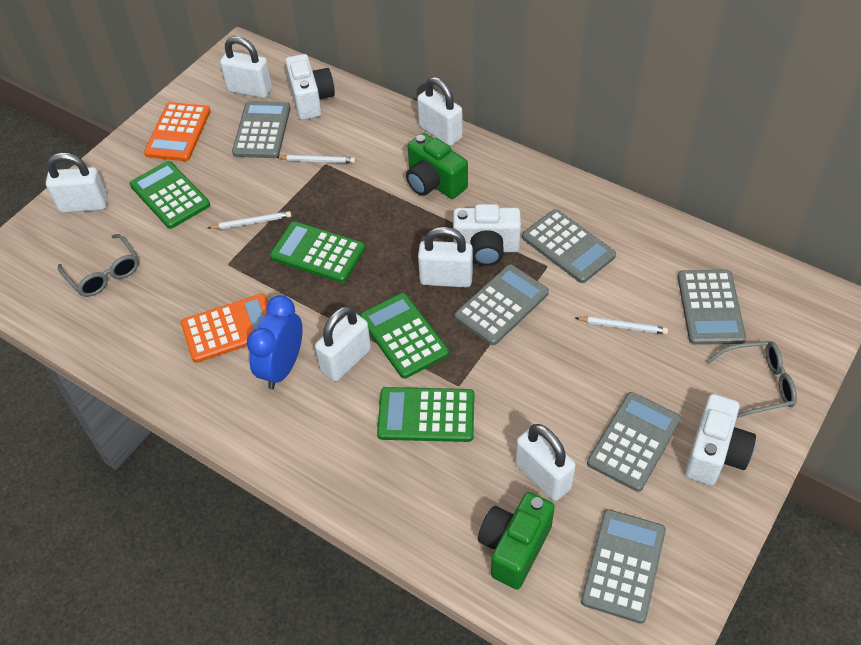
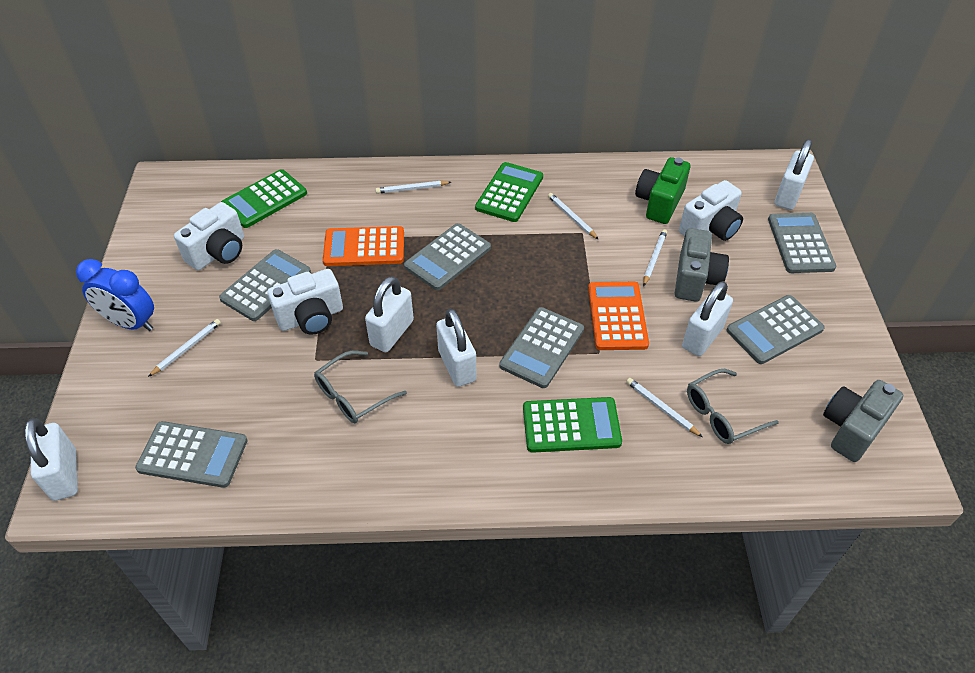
green calculator: 4 -> 3
green camera: 2 -> 1
grey camera: 0 -> 2
white padlock: 6 -> 5
white pencil: 3 -> 5

